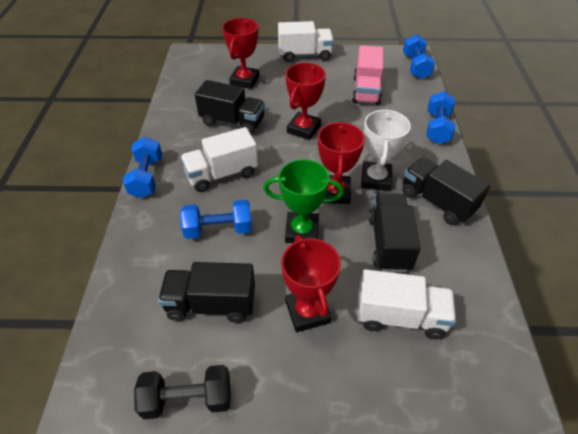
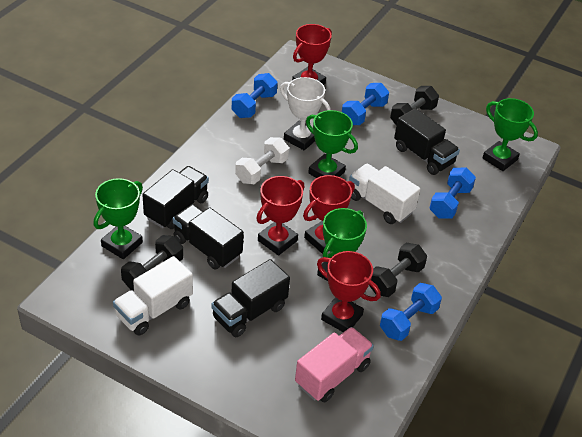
black dumbbell: 1 -> 3
green trophy: 1 -> 4
white dumbbell: 0 -> 1
white truck: 3 -> 2

